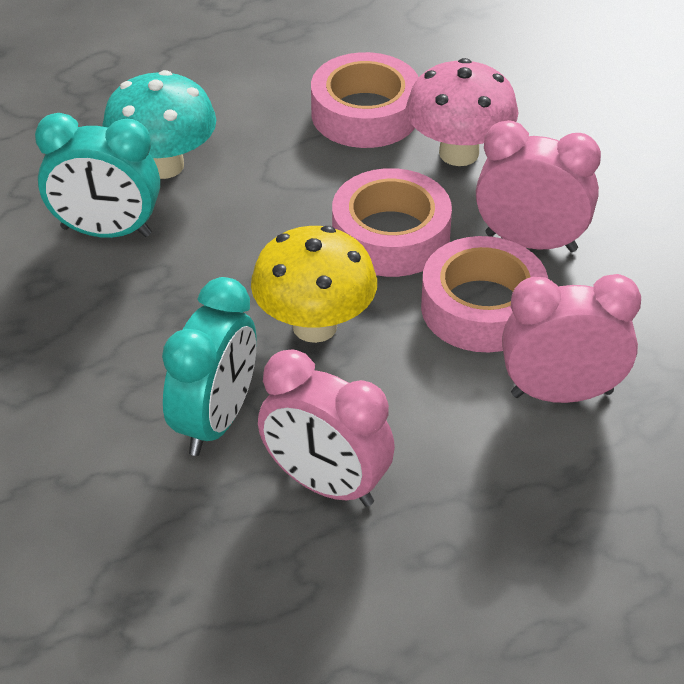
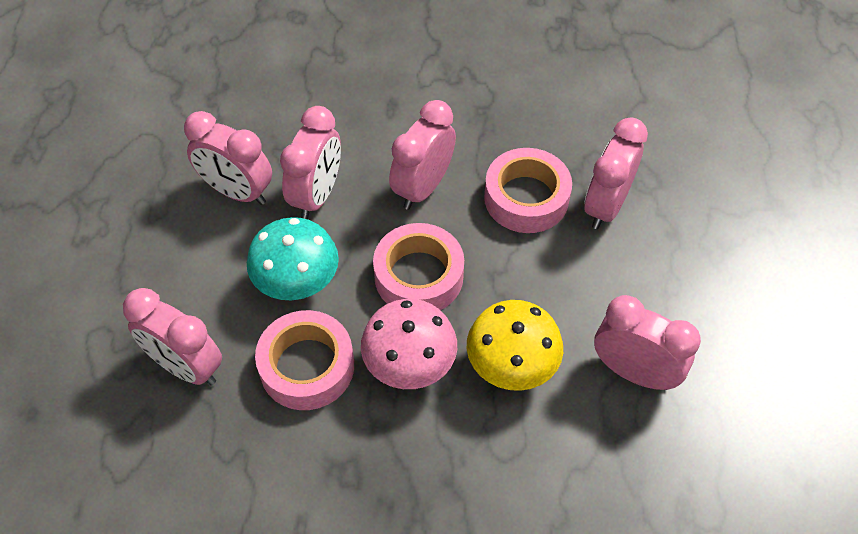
pink clock: 3 -> 6
turquoise clock: 2 -> 0

